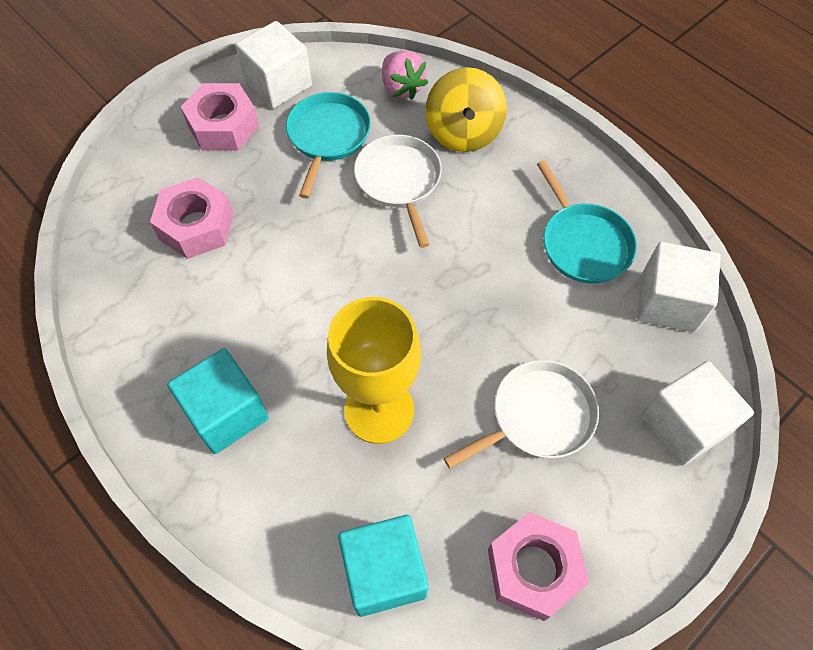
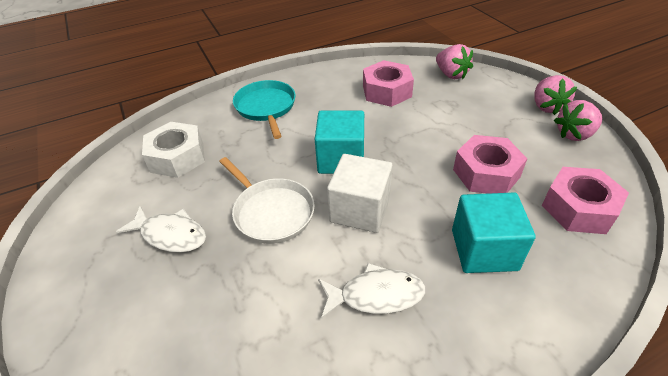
pink strawberry: 1 -> 3
turquoise pan: 2 -> 1
white cube: 3 -> 1
white fish: 0 -> 2
white nut: 0 -> 1
white pan: 2 -> 1
yellow goblet: 1 -> 0
yellow spinning top: 1 -> 0

